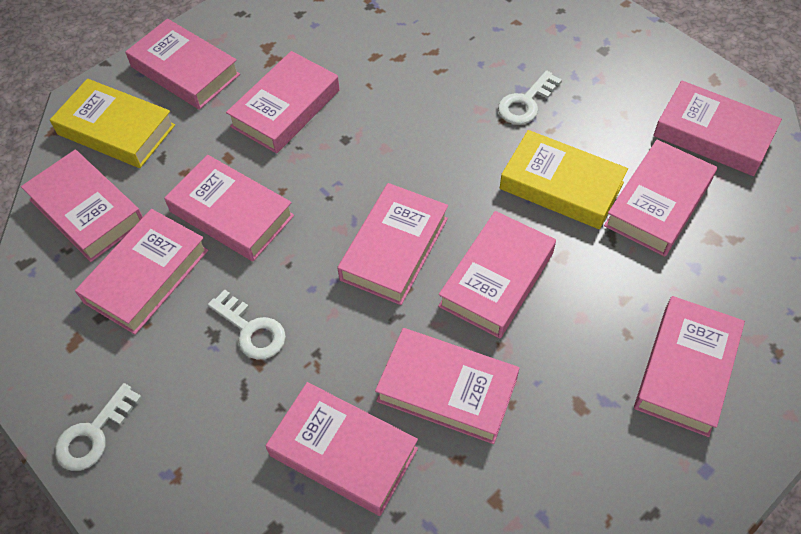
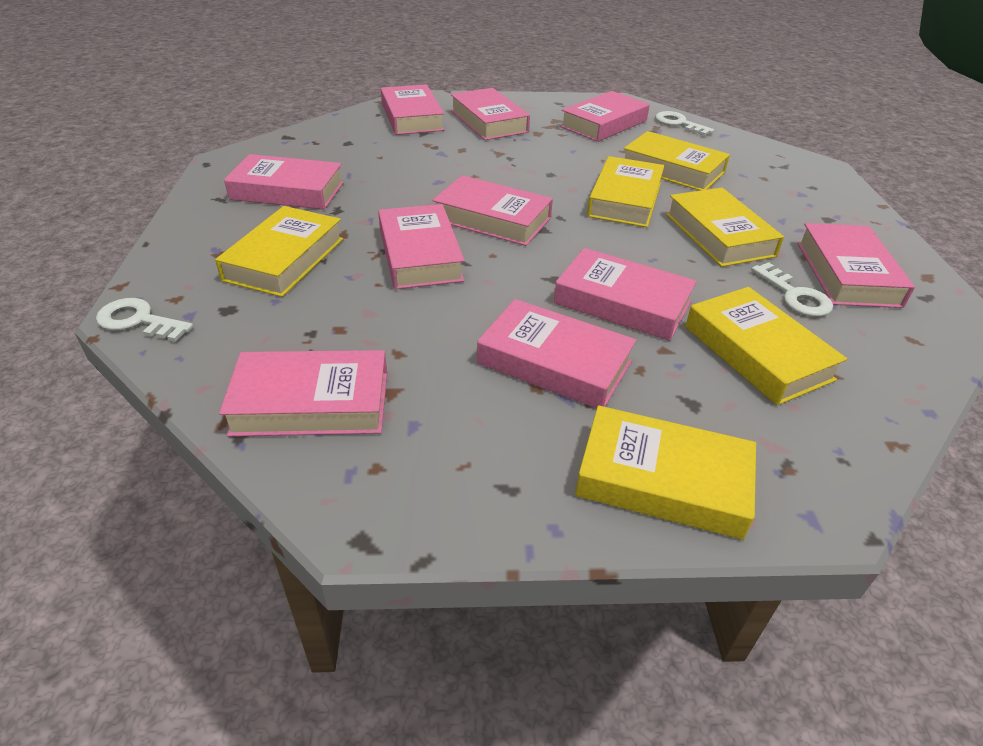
pink book: 12 -> 10
yellow book: 2 -> 6

